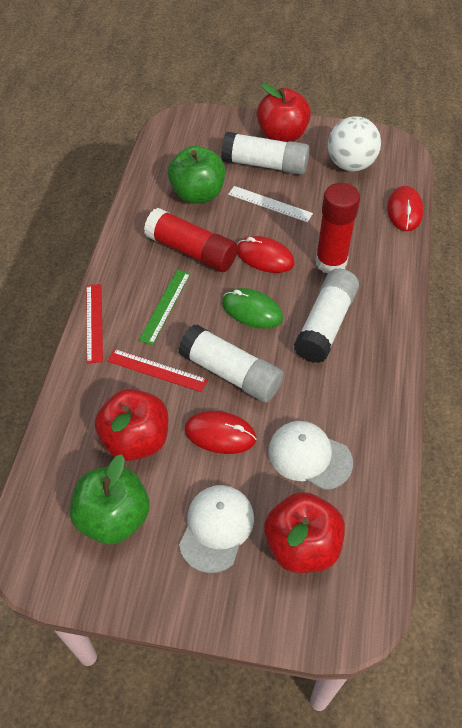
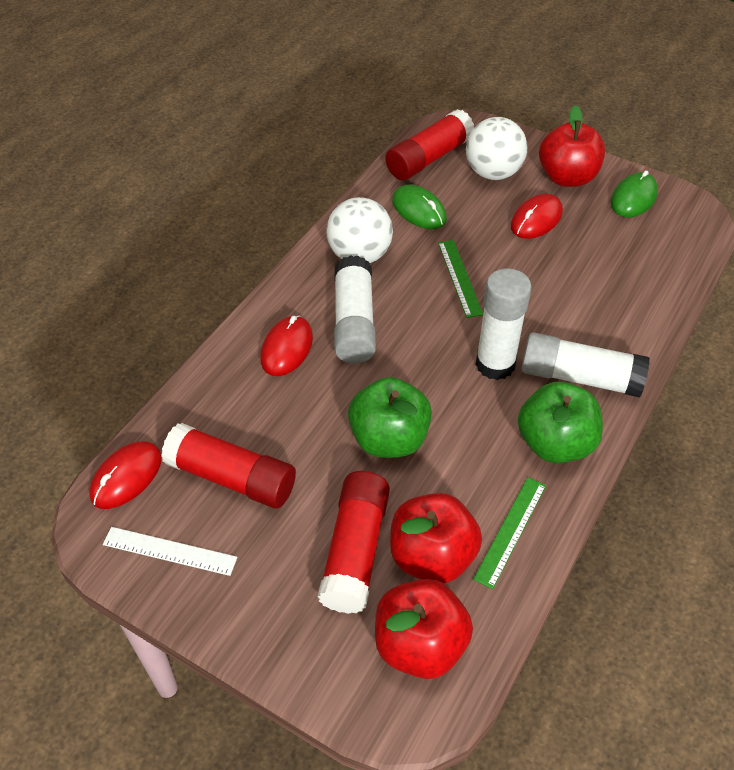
green mouse: 1 -> 2
green ruler: 1 -> 2
red glue stick: 2 -> 3
red ruler: 2 -> 0
white ball: 1 -> 2
white cap: 2 -> 0

